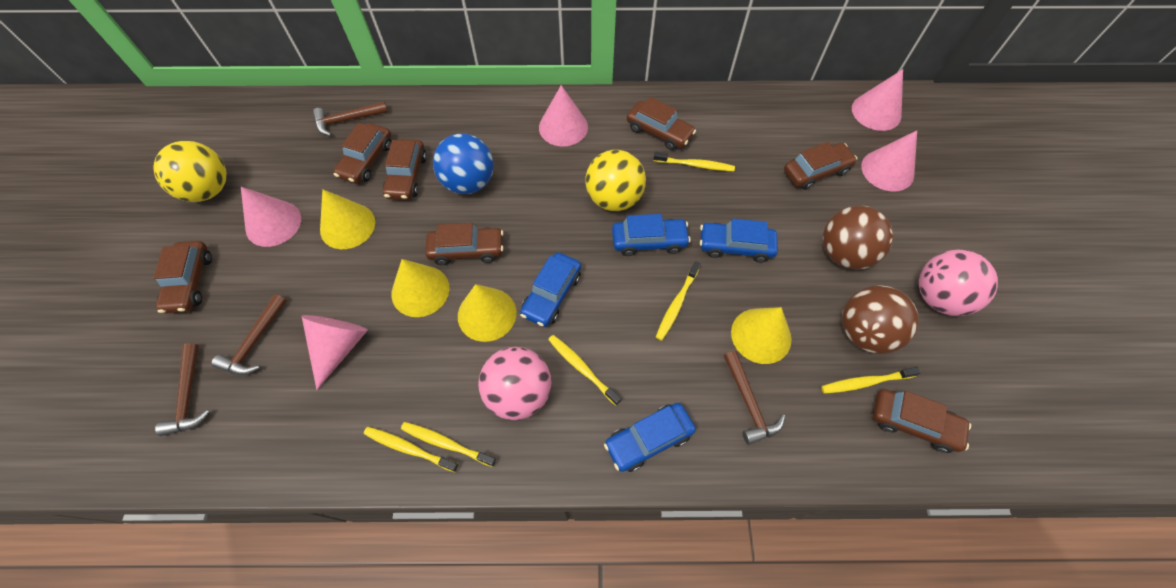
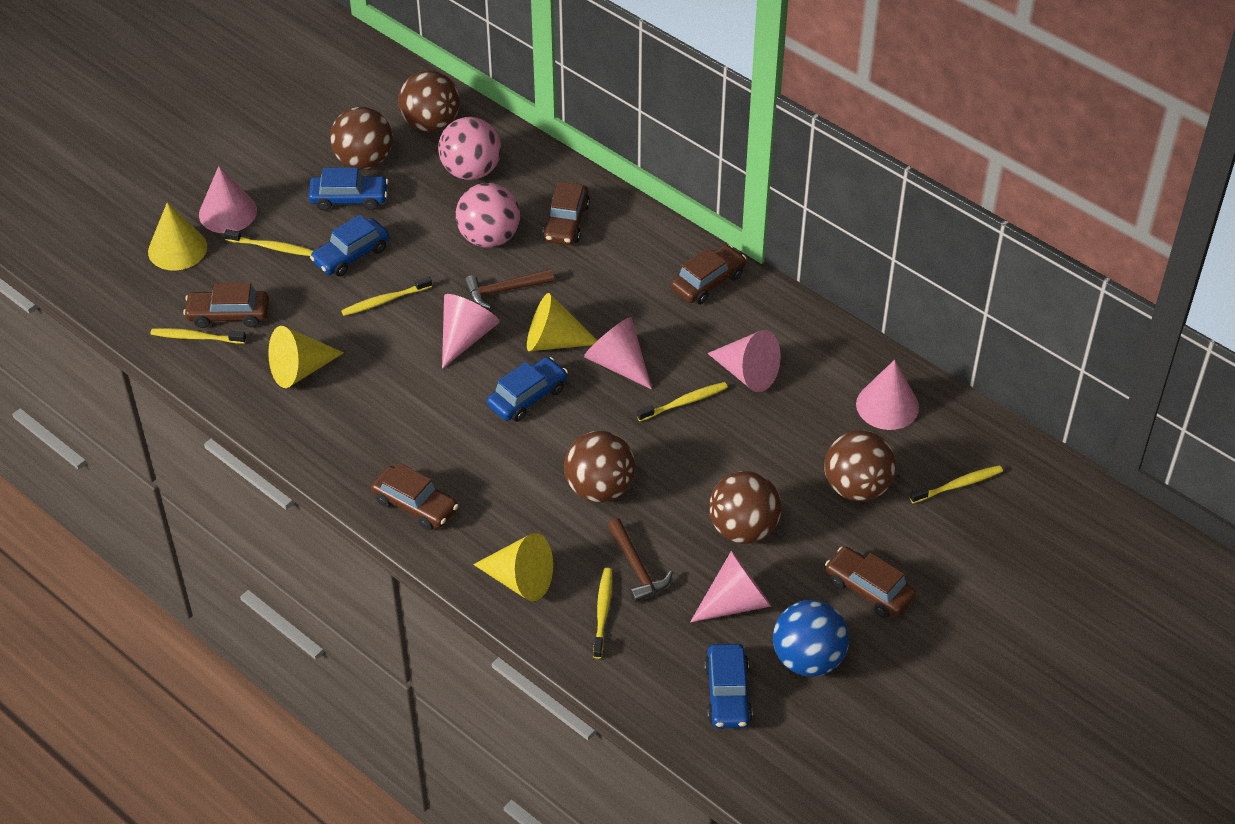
brown ball: 2 -> 5
brown car: 7 -> 5
brown hammer: 4 -> 2
pink cone: 5 -> 6
yellow ball: 2 -> 0

